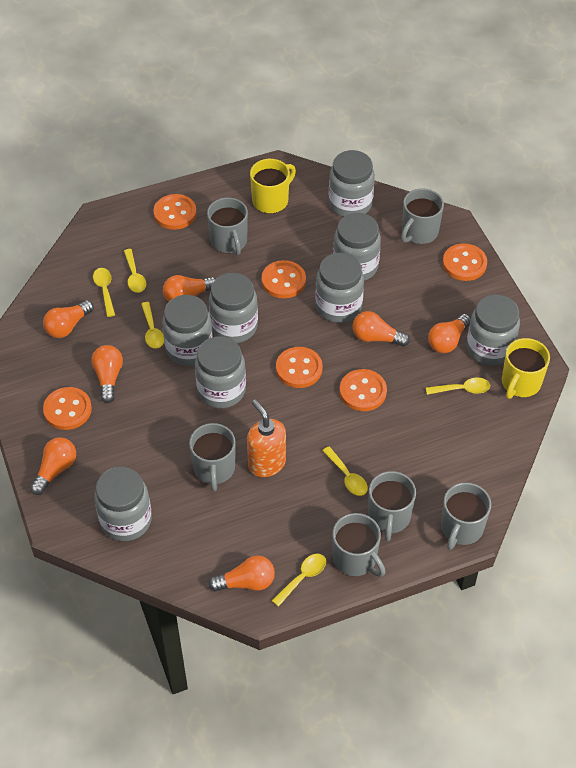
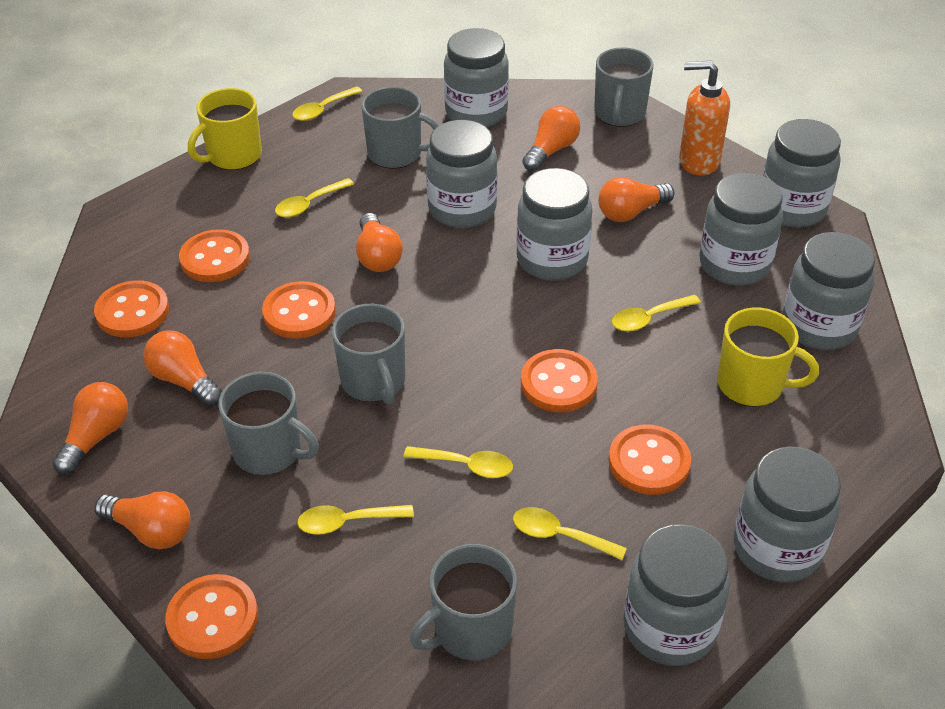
grey mug: 6 -> 5
orange light bulb: 7 -> 6

